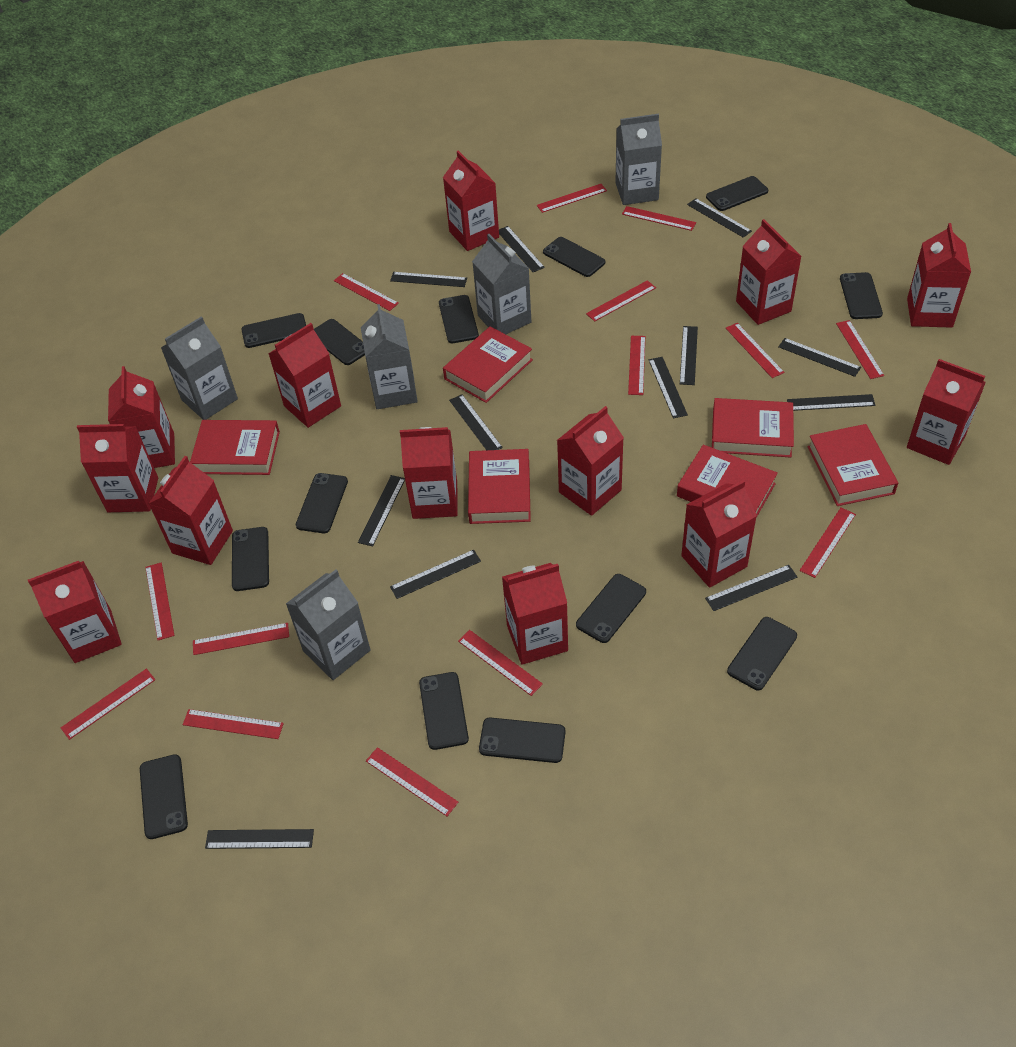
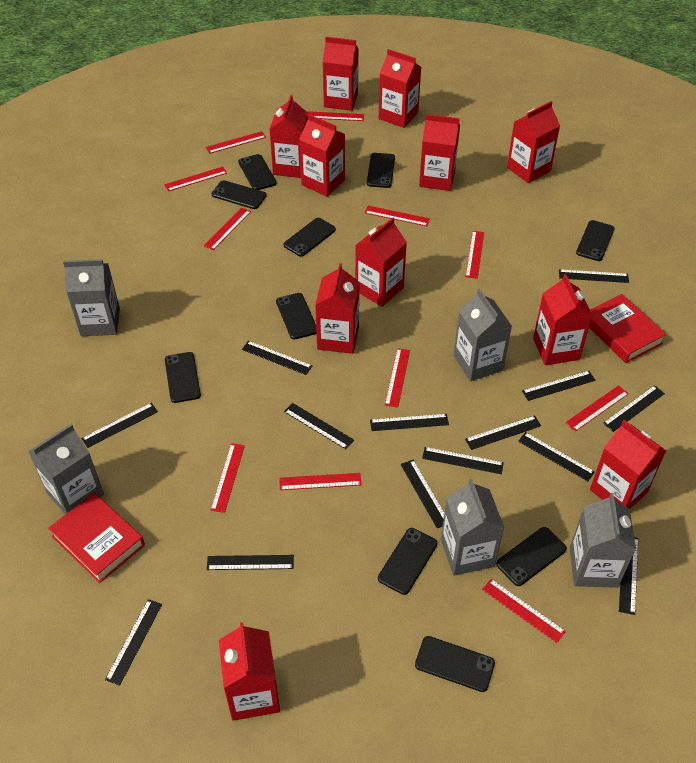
black phone: 13 -> 10
black ruler: 12 -> 14
red book: 6 -> 2
red carton: 13 -> 11
red ruler: 14 -> 11

